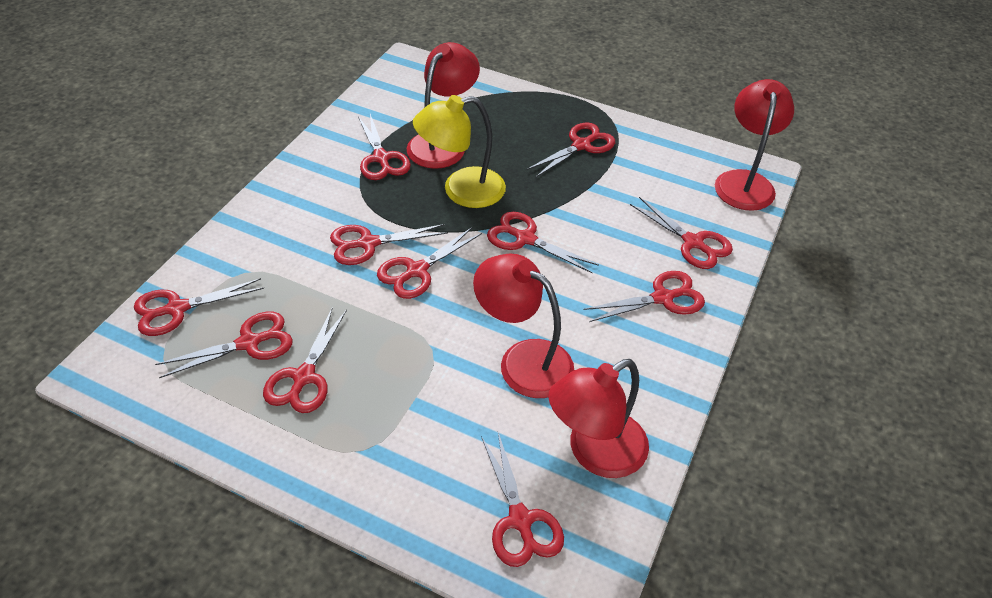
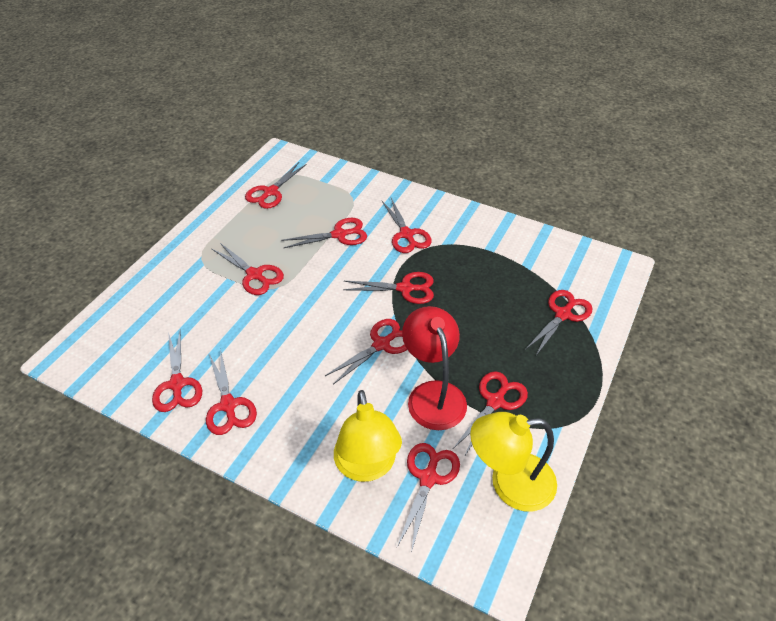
red lamp: 4 -> 1
yellow lamp: 1 -> 2

